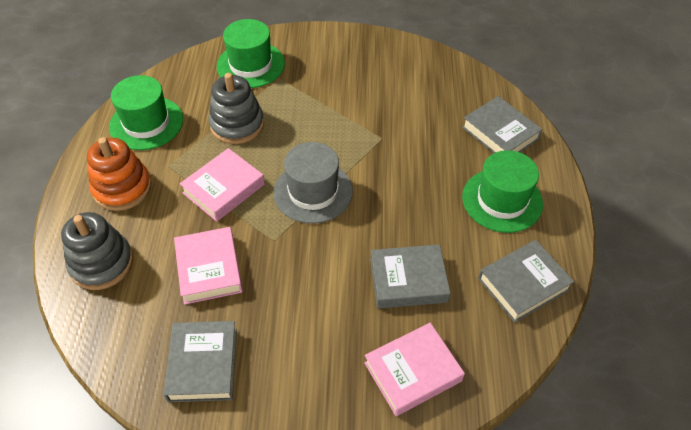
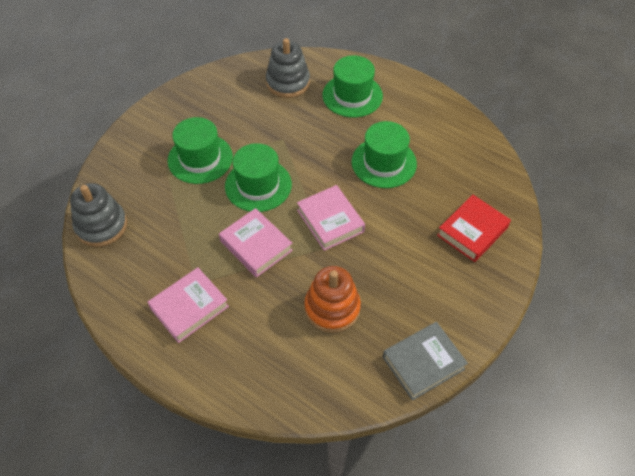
green hat: 3 -> 4
grey book: 4 -> 1
grey hat: 1 -> 0
red book: 0 -> 1

